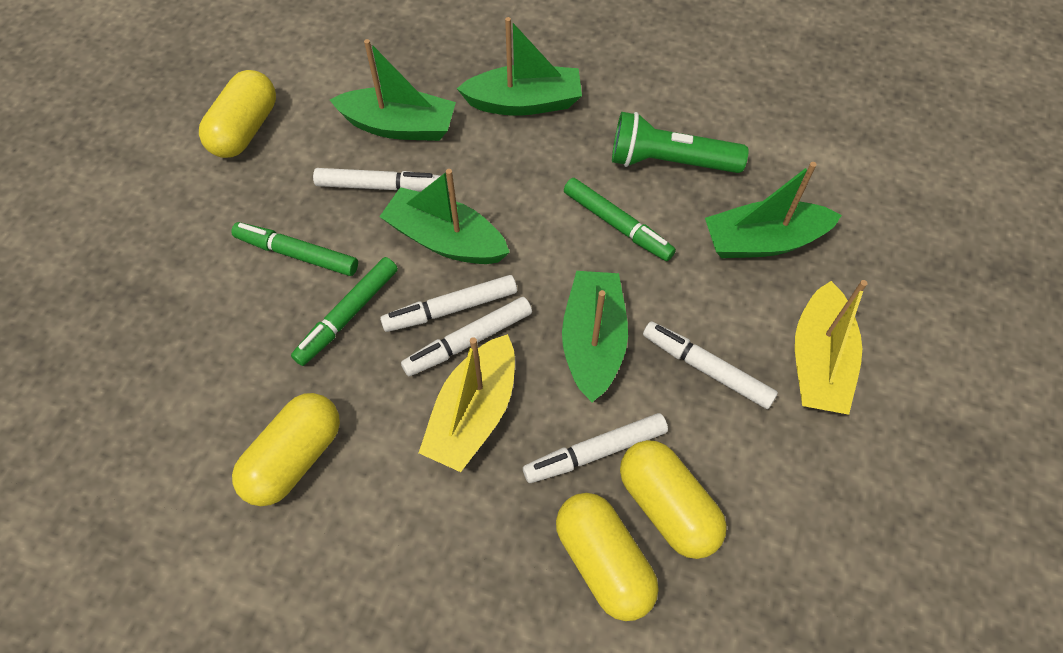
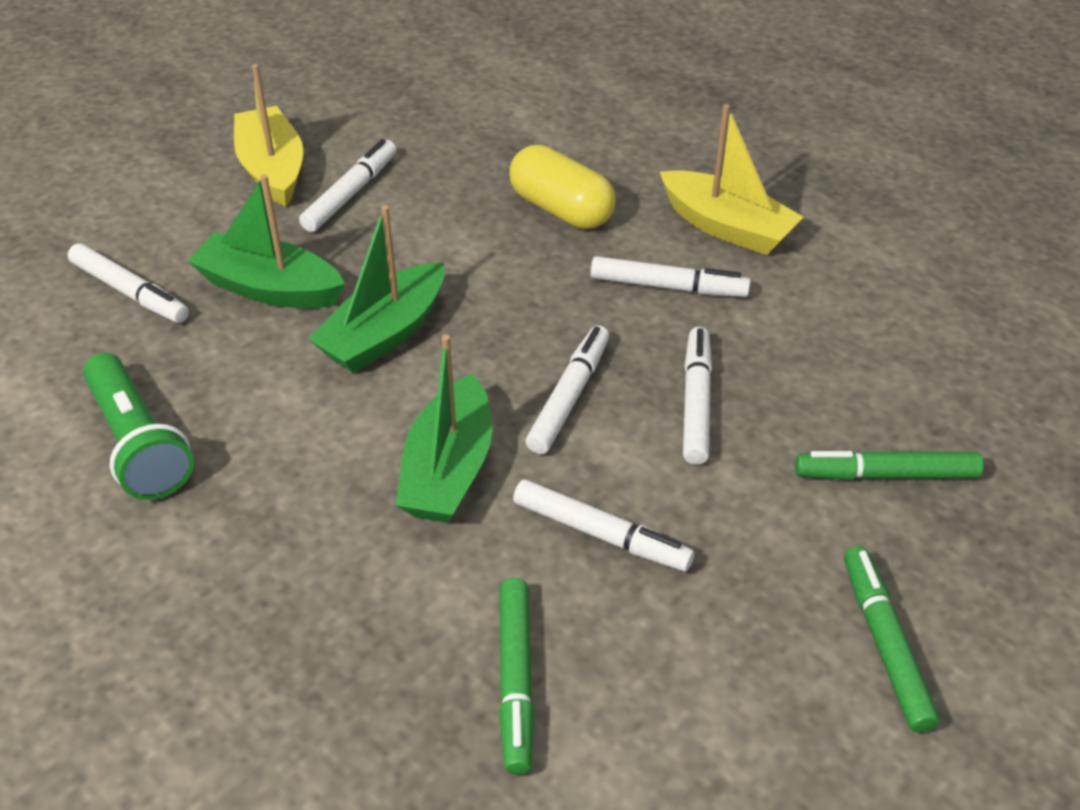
green boat: 5 -> 3
white marker: 5 -> 6
yellow capsule: 4 -> 1

